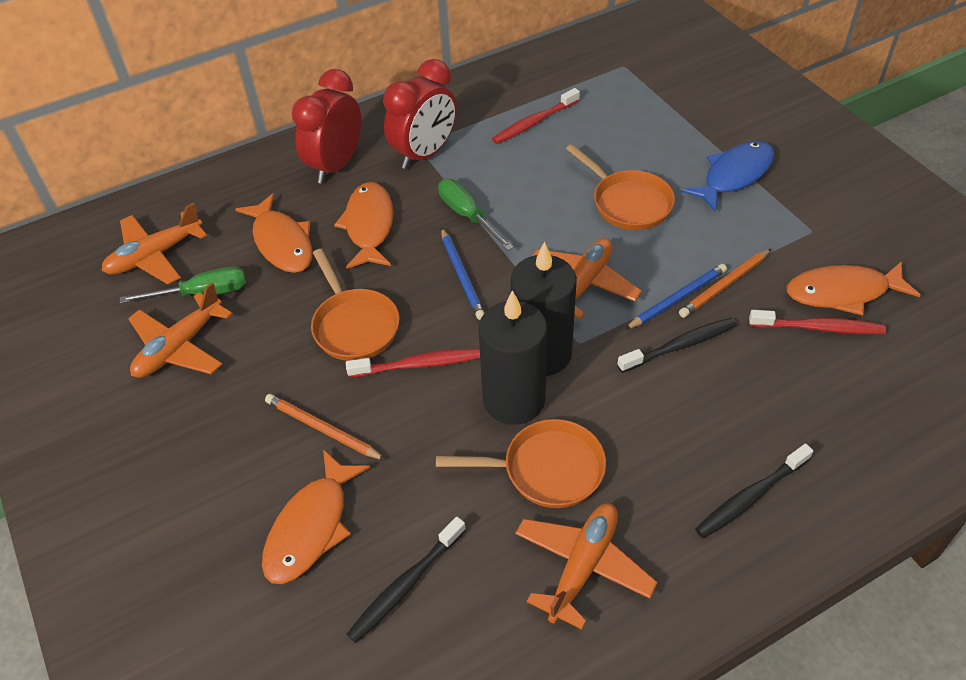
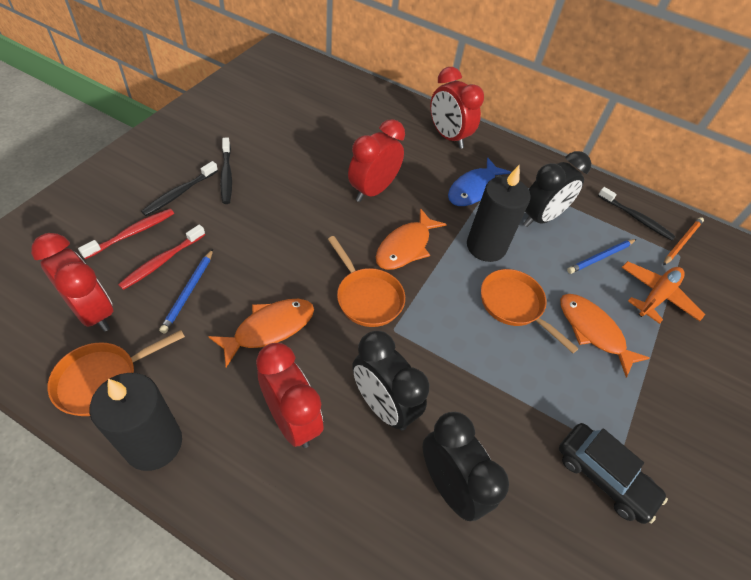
black car: 0 -> 1
black clock: 0 -> 3
green screwdriver: 2 -> 0
orange fish: 4 -> 3
orange pencil: 2 -> 1
orange plane: 4 -> 1
red clock: 2 -> 4
red toothbrush: 3 -> 2

